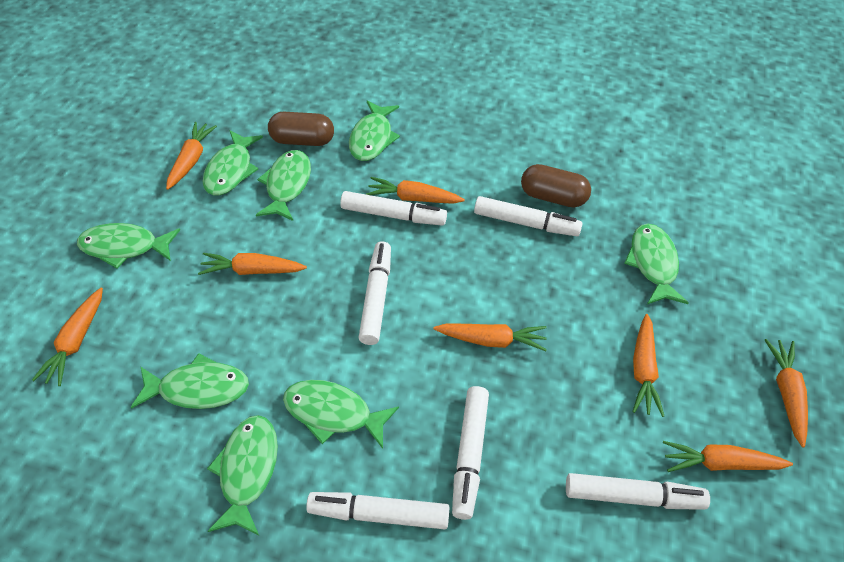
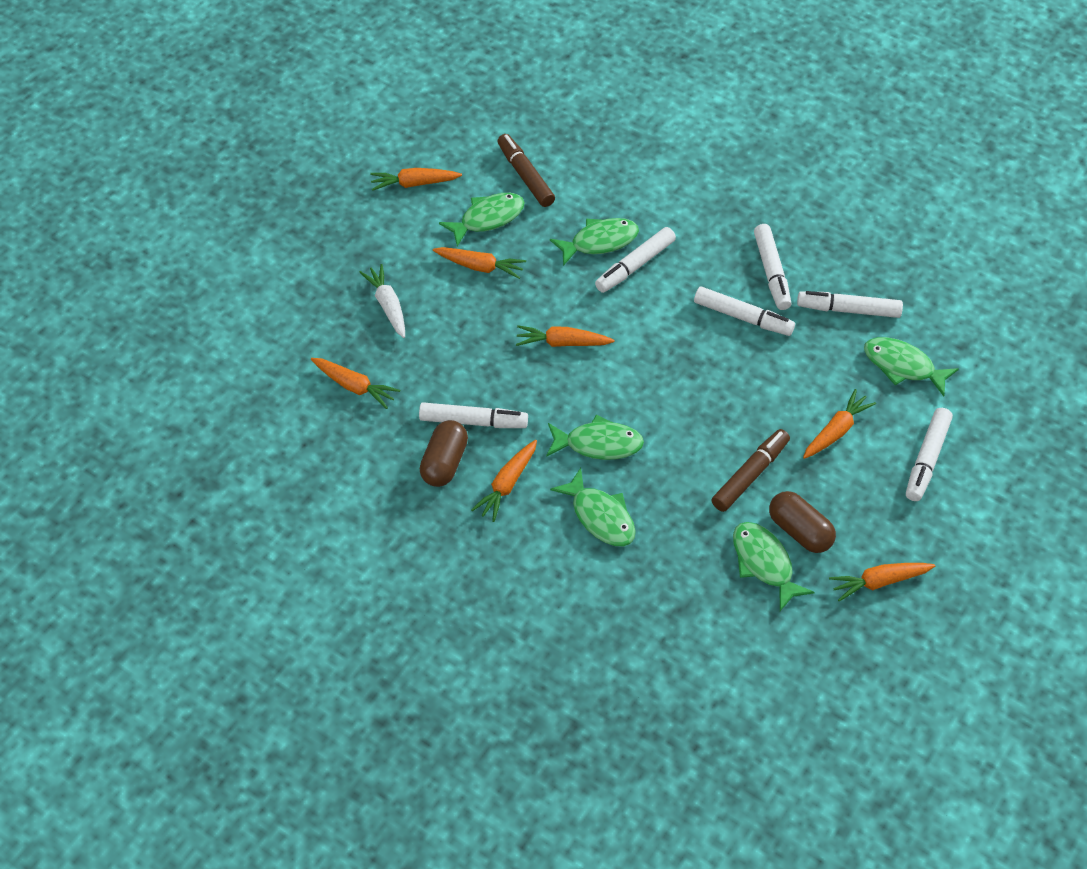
brown marker: 0 -> 2
green fish: 8 -> 6
orange carrot: 8 -> 7
white carrot: 0 -> 1

